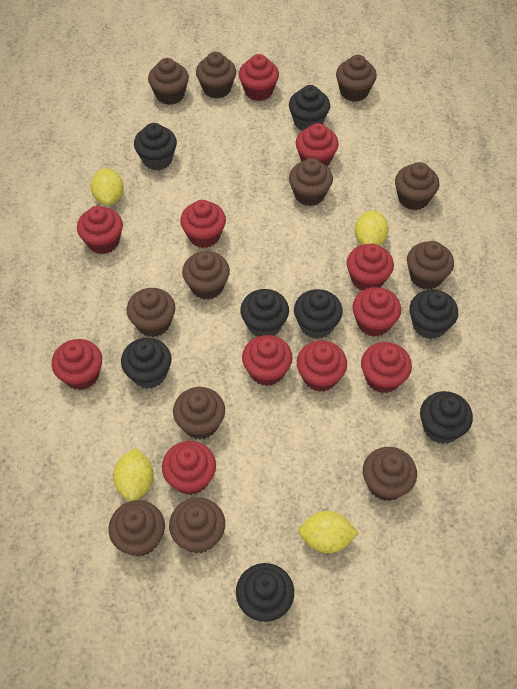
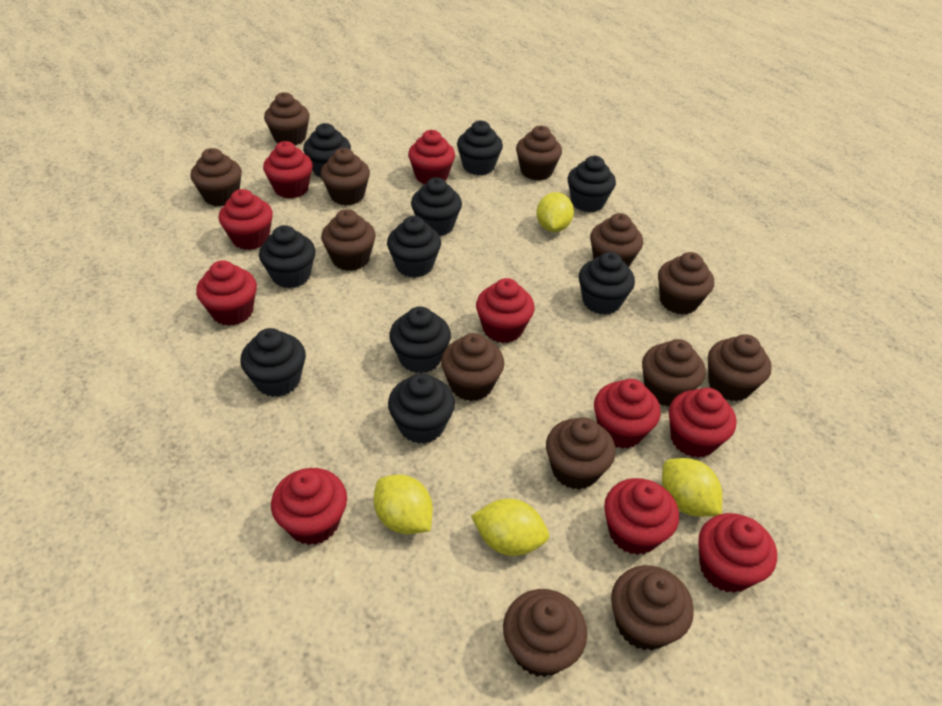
black cupcake: 8 -> 10
brown cupcake: 12 -> 13
red cupcake: 11 -> 10

